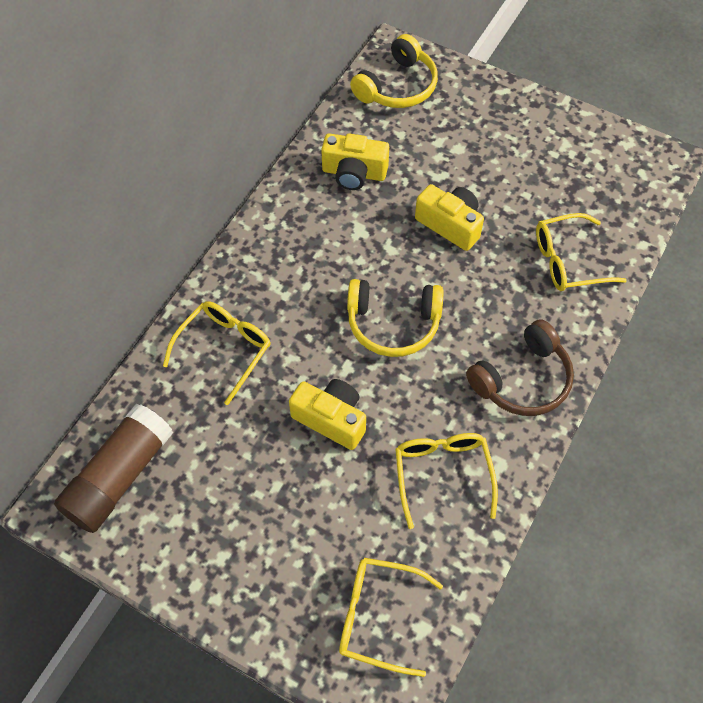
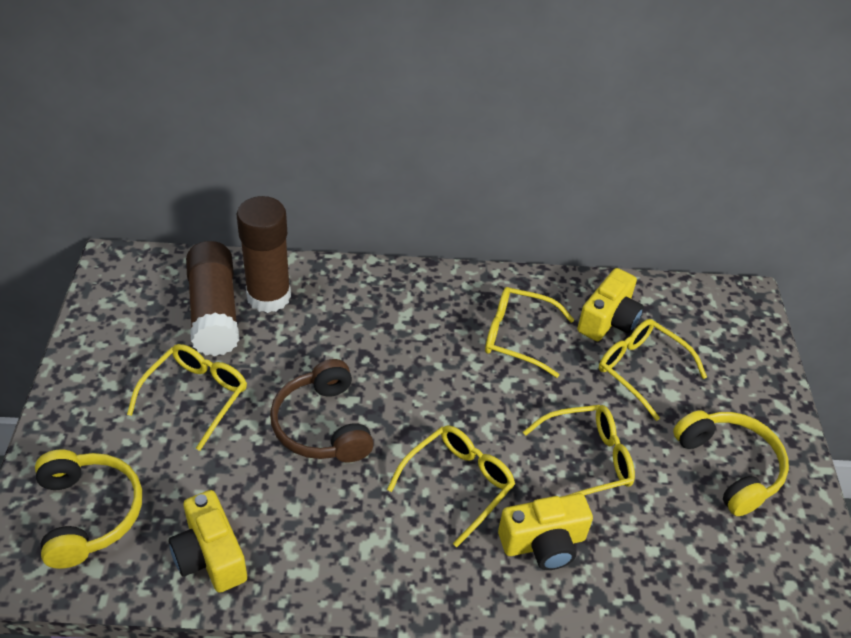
brown glue stick: 1 -> 2
yellow glasses: 4 -> 5

